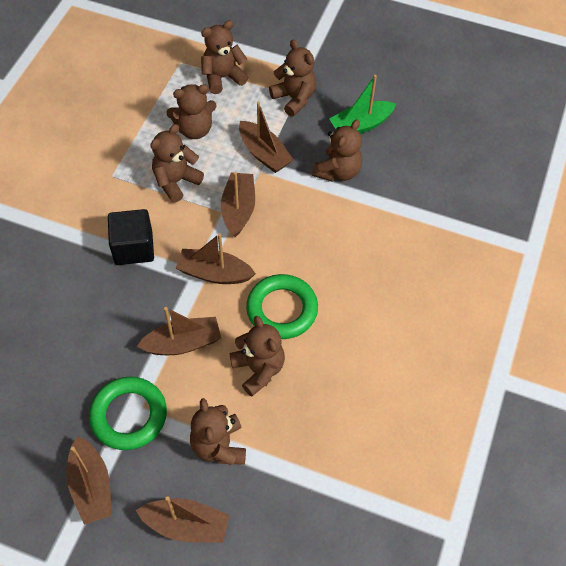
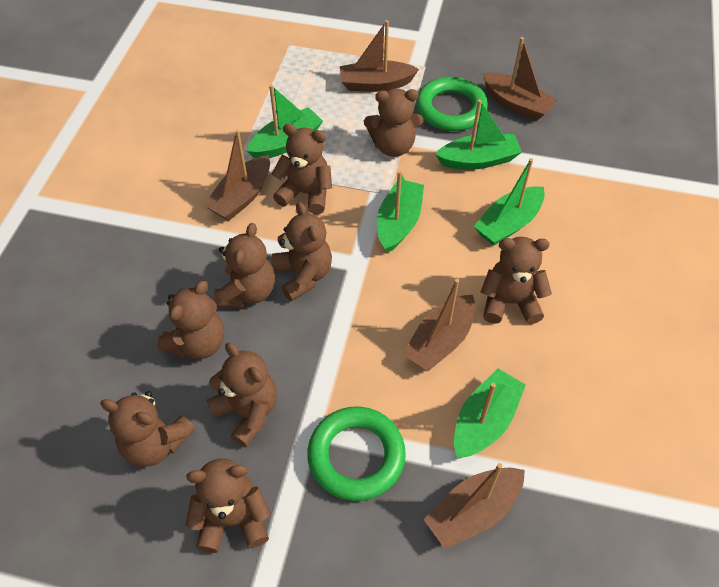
black cube: 1 -> 0
brown boat: 6 -> 5
brown teddy bear: 7 -> 9
green boat: 1 -> 5

